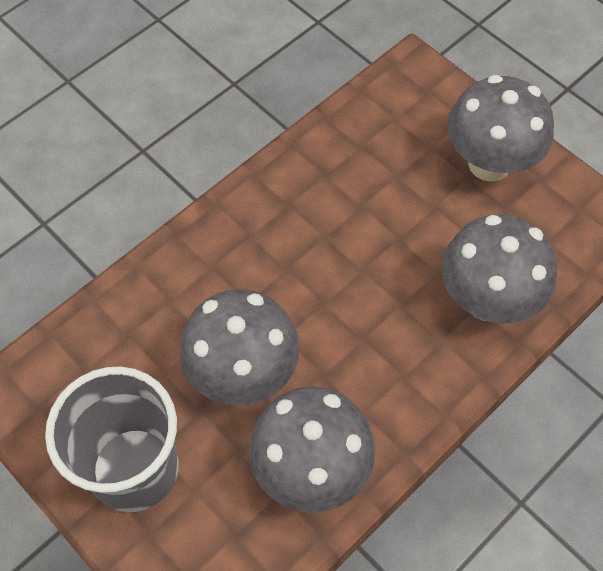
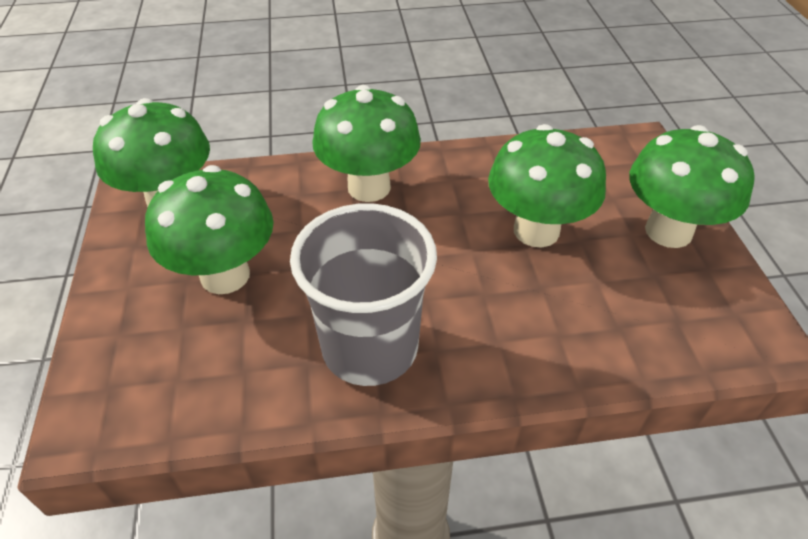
green mushroom: 0 -> 5
grey mushroom: 4 -> 0

